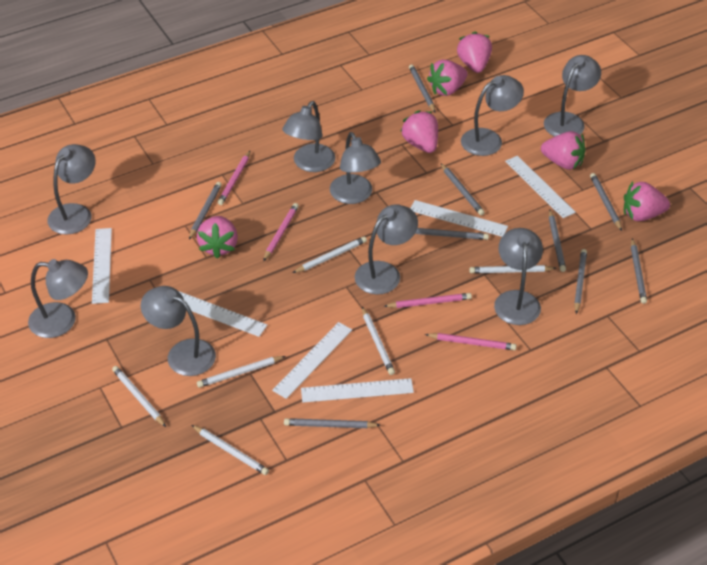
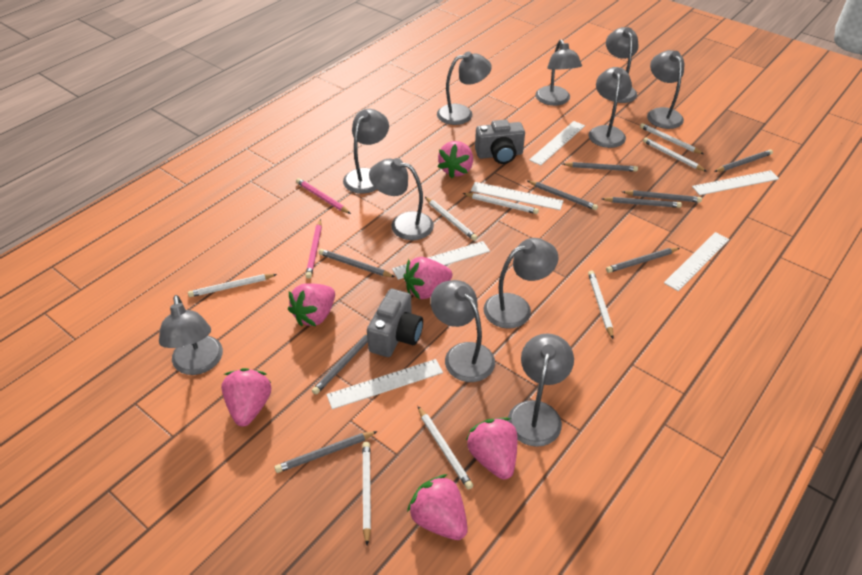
grey camera: 0 -> 2
grey lamp: 9 -> 11
pink pencil: 4 -> 2
white pencil: 6 -> 8

